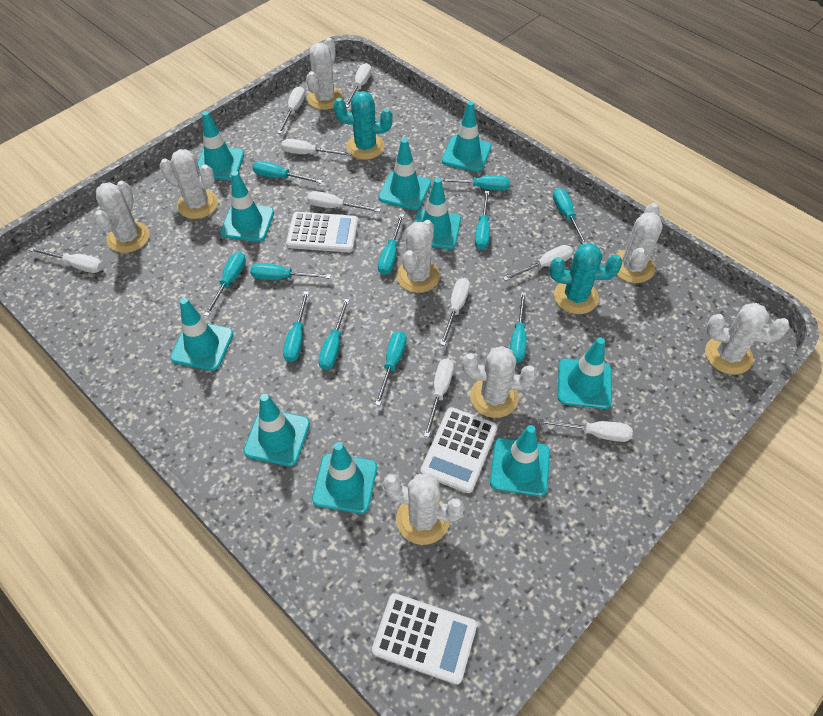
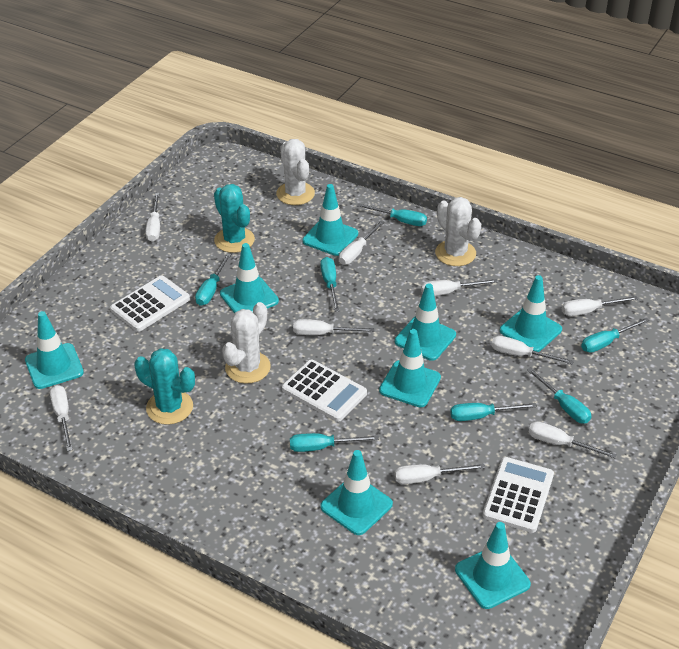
turquoise screwdriver: 11 -> 7
turquoise traffic cone: 10 -> 8
white cactus: 8 -> 3

